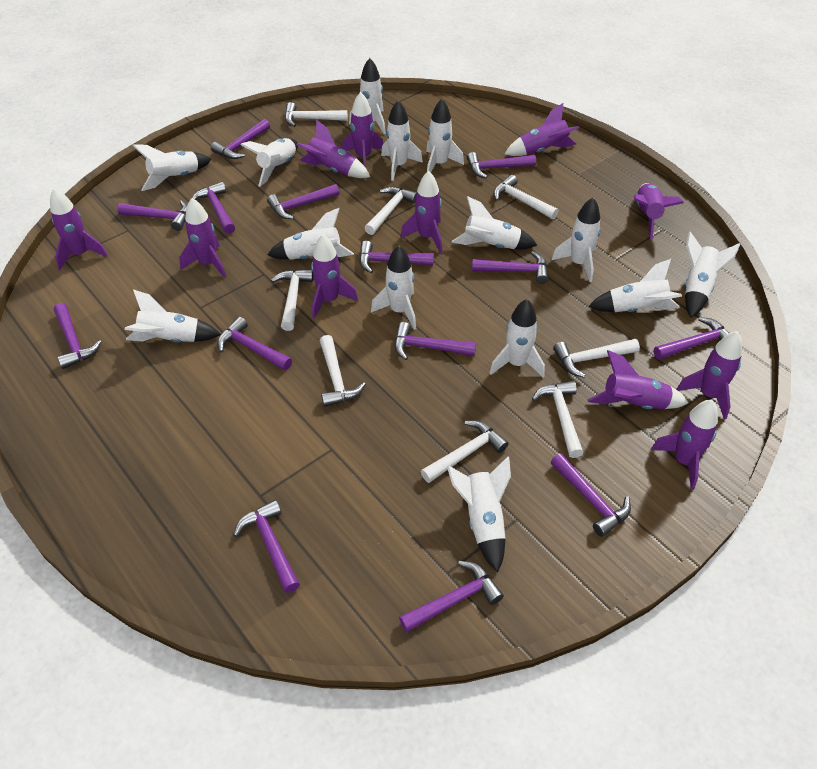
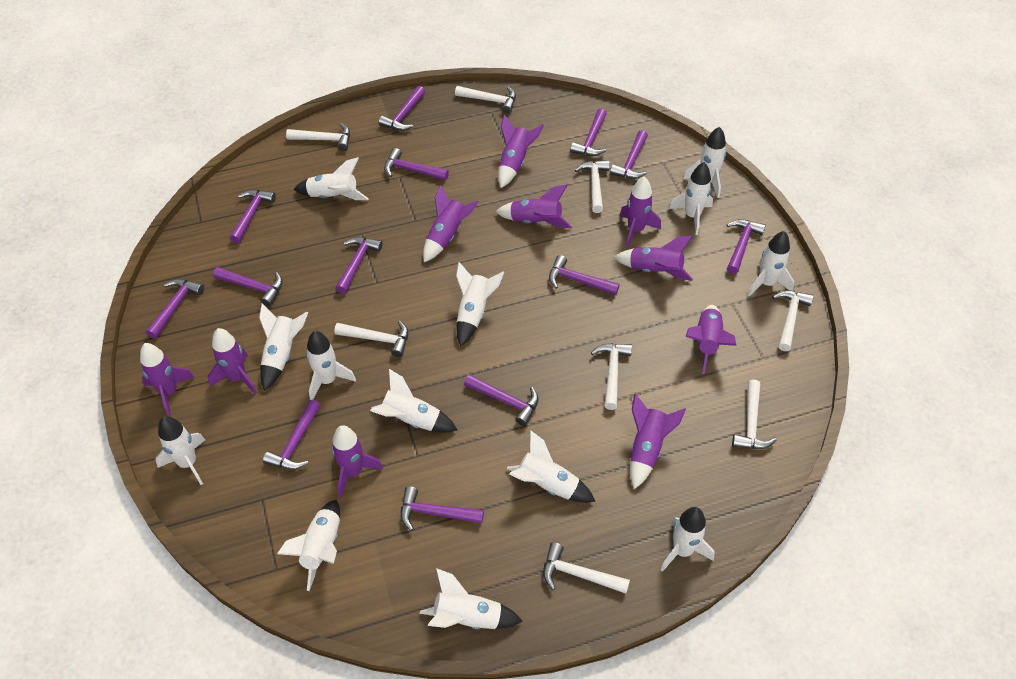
purple hammer: 14 -> 13
purple rocket: 11 -> 10
white rocket: 14 -> 13

